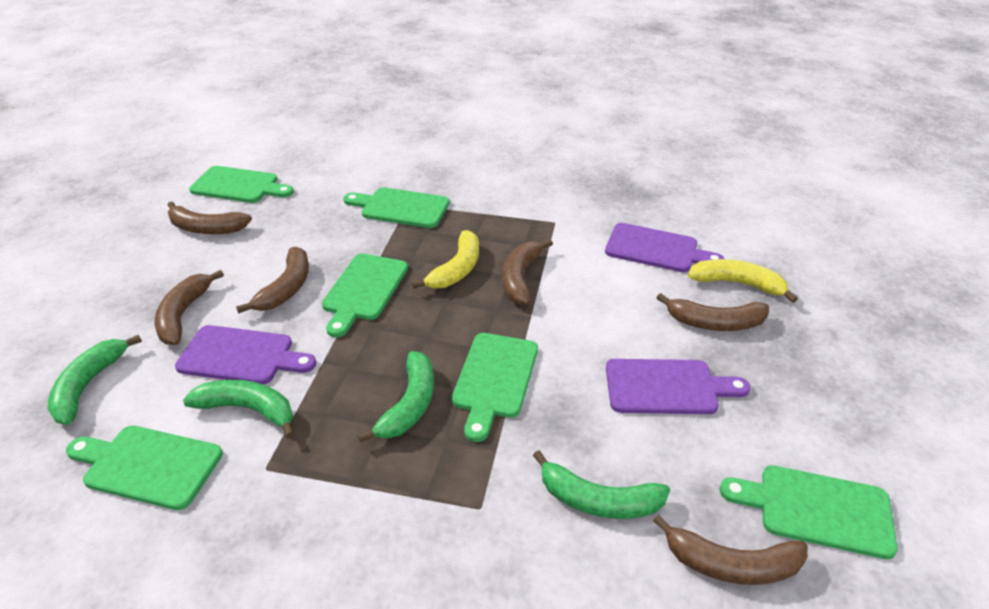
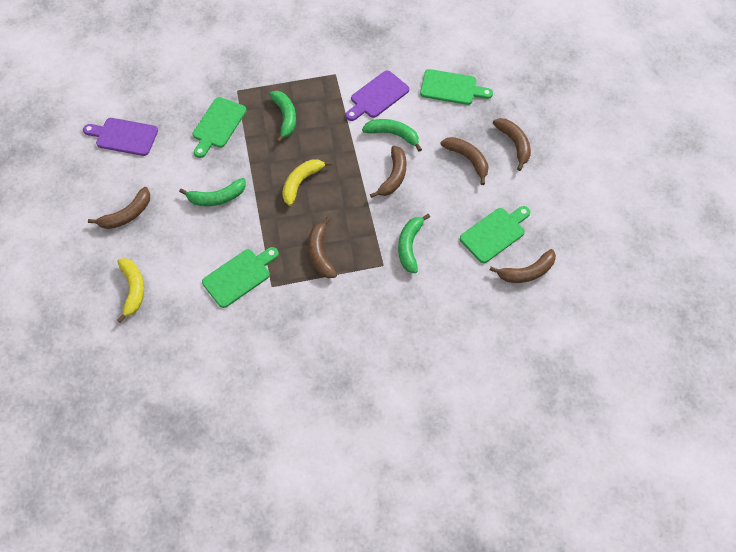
green cutting board: 6 -> 4
purple cutting board: 3 -> 2

